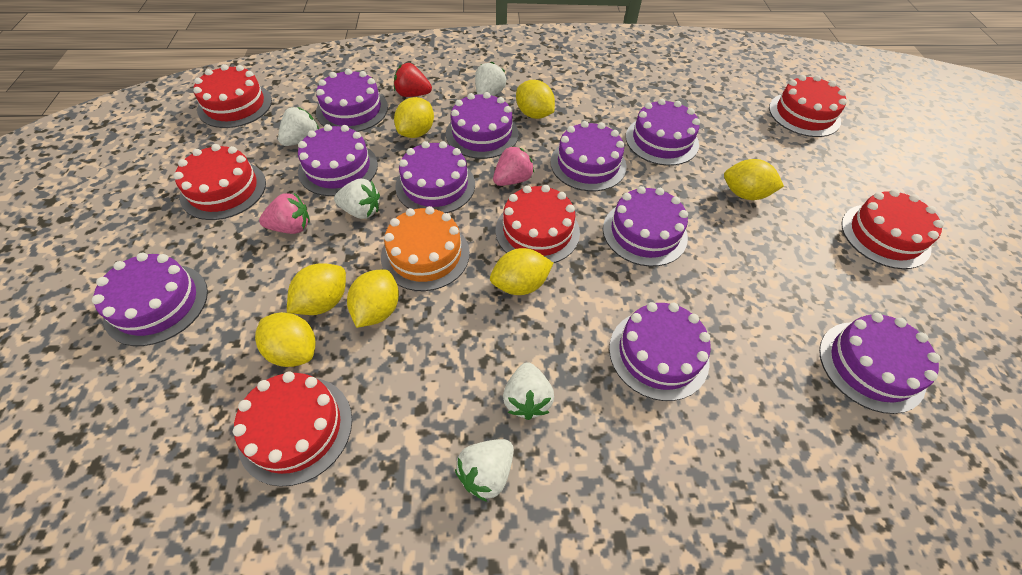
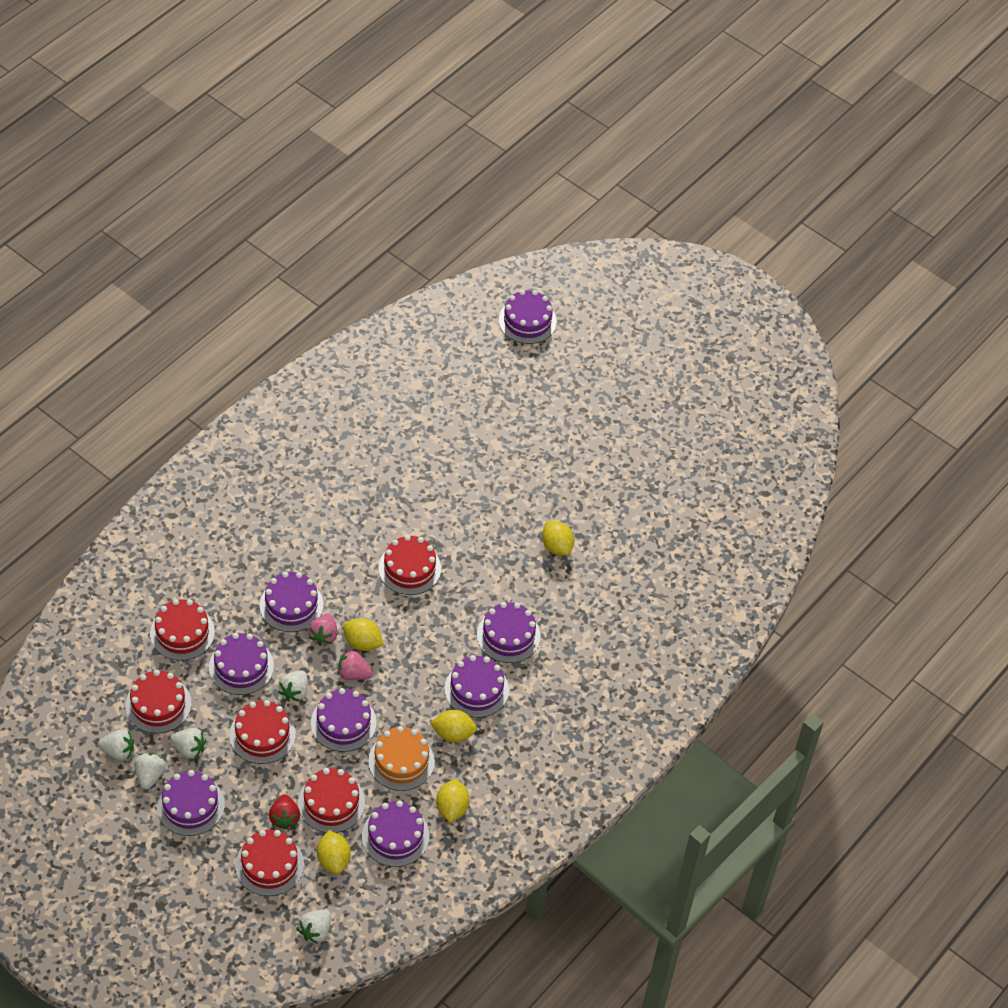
purple cake: 10 -> 8
yellow lemon: 7 -> 5

